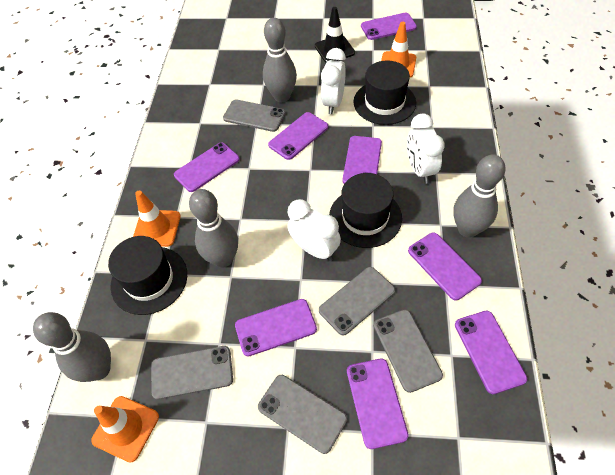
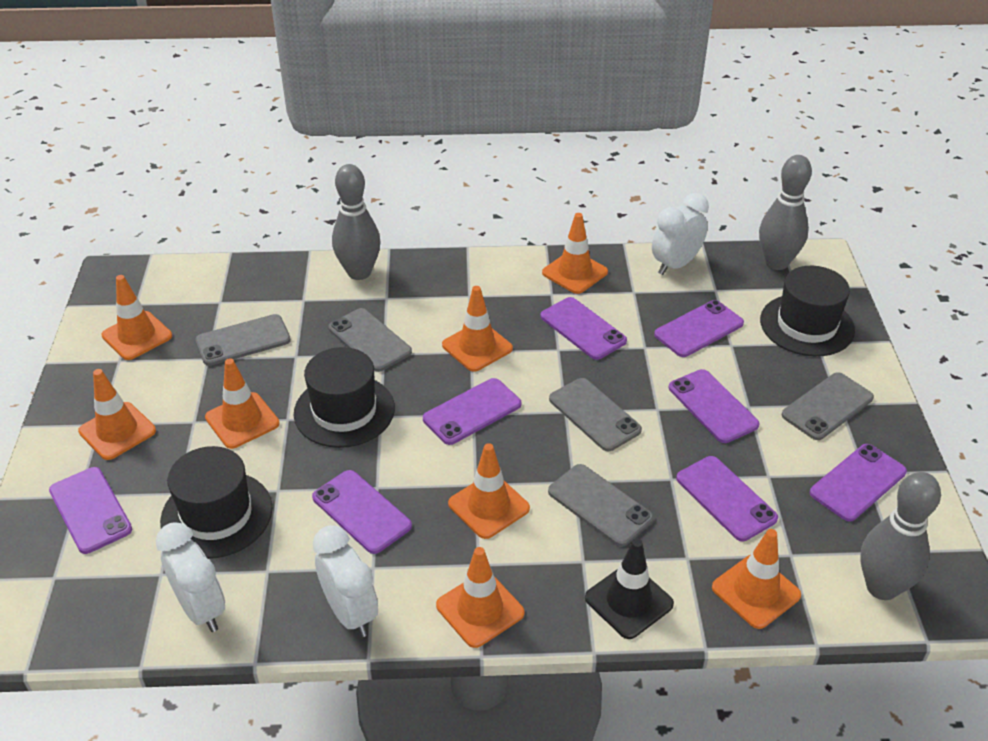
grey bowling pin: 4 -> 3
orange traffic cone: 3 -> 8

